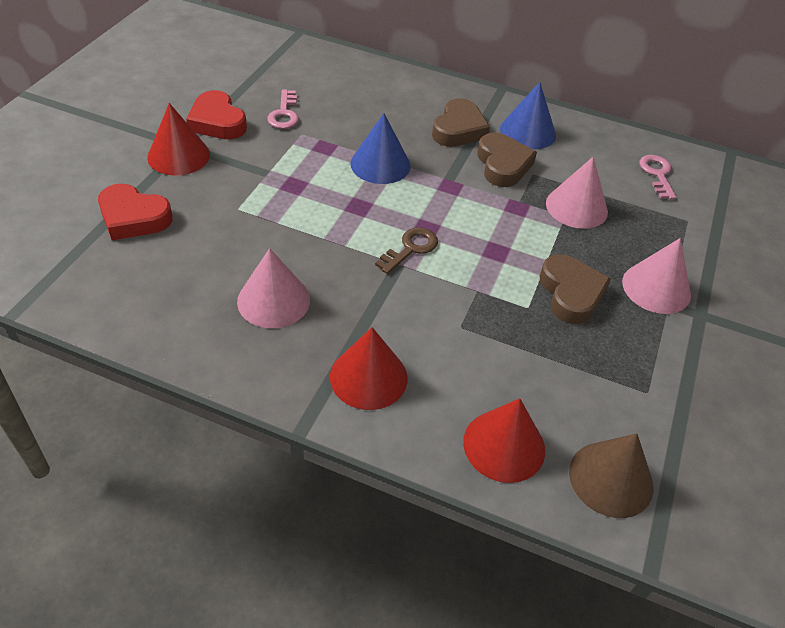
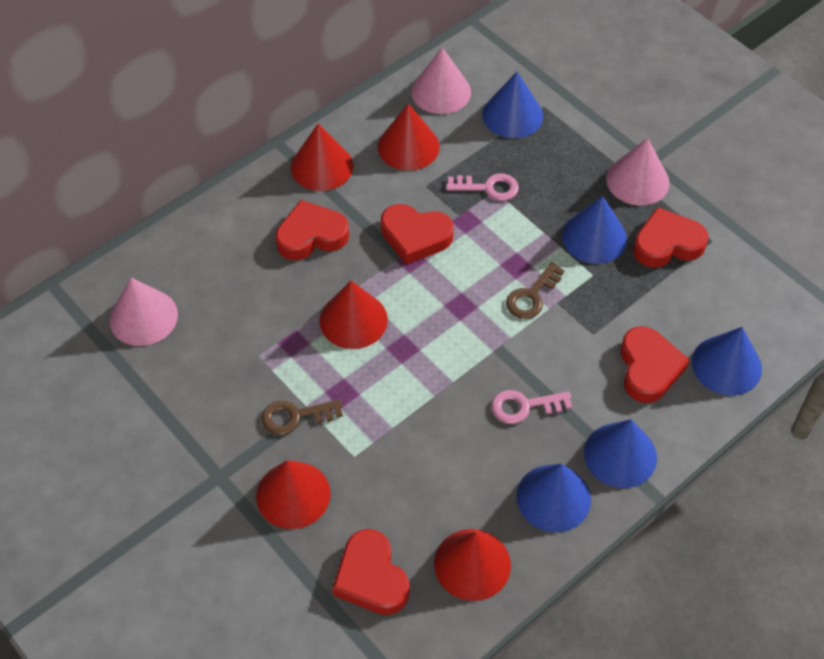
blue cone: 2 -> 5
brown cone: 1 -> 0
brown heart: 3 -> 0
brown key: 1 -> 2
red cone: 3 -> 5
red heart: 2 -> 5

